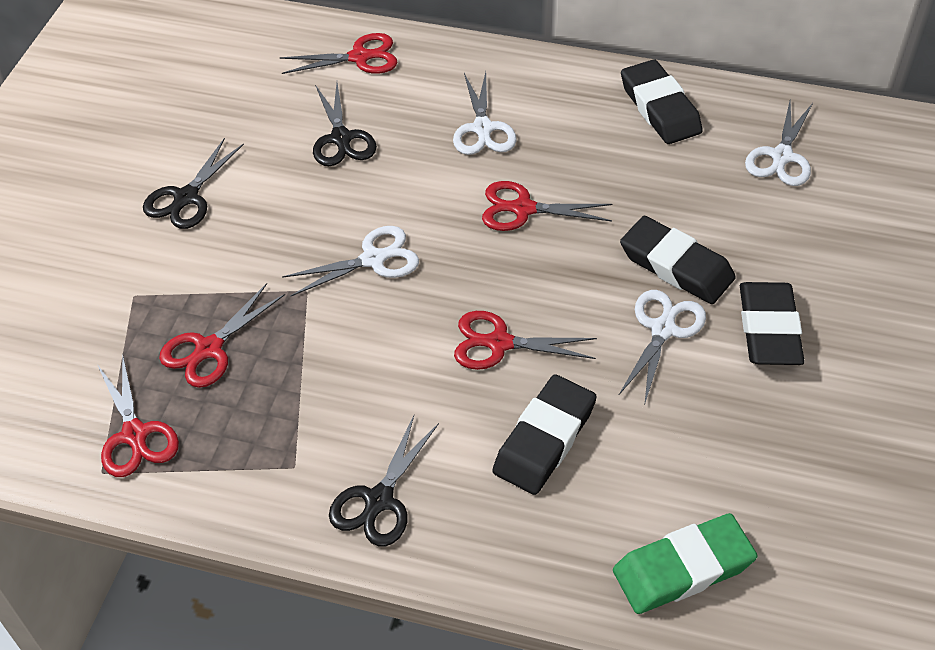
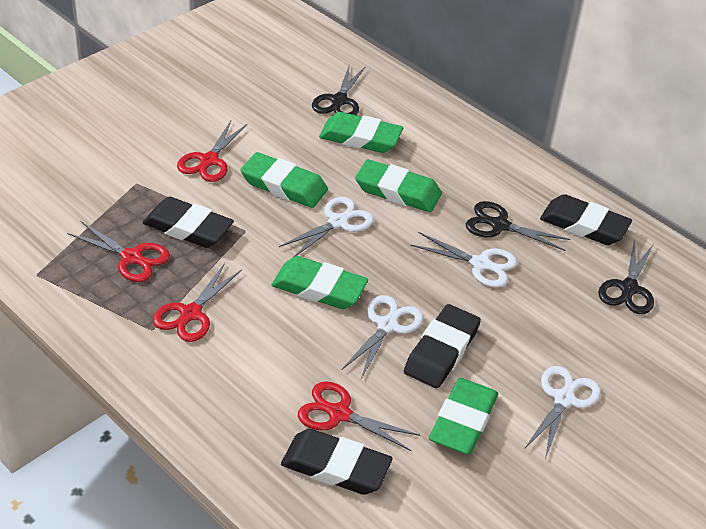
green eraser: 1 -> 5
red scissors: 5 -> 4

